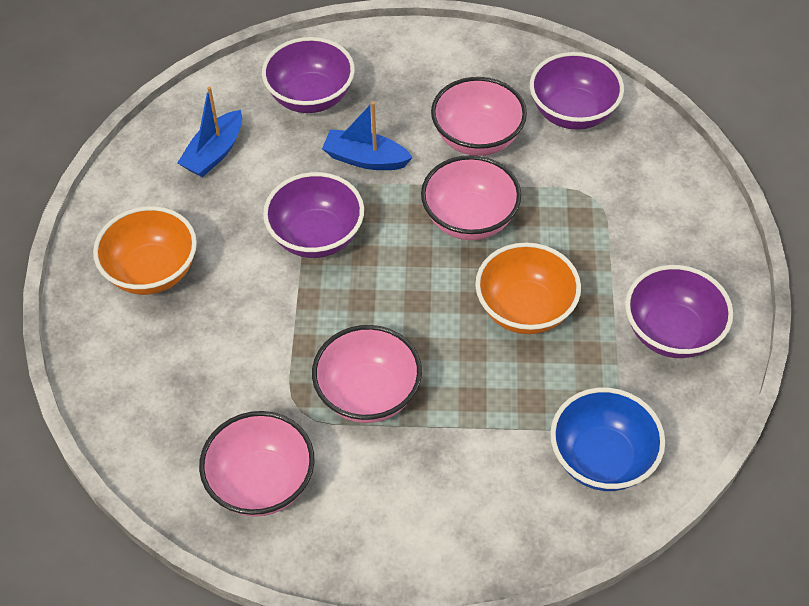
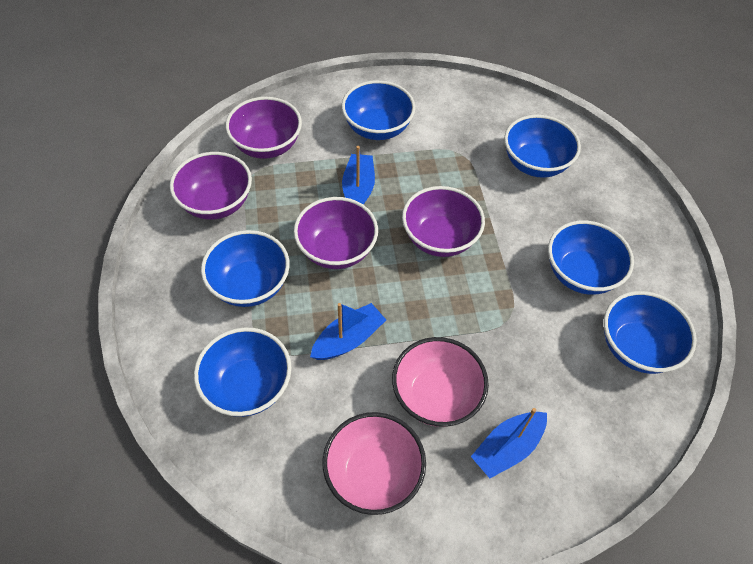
blue boat: 2 -> 3
blue bowl: 1 -> 6
orange bowl: 2 -> 0
pink bowl: 4 -> 2

